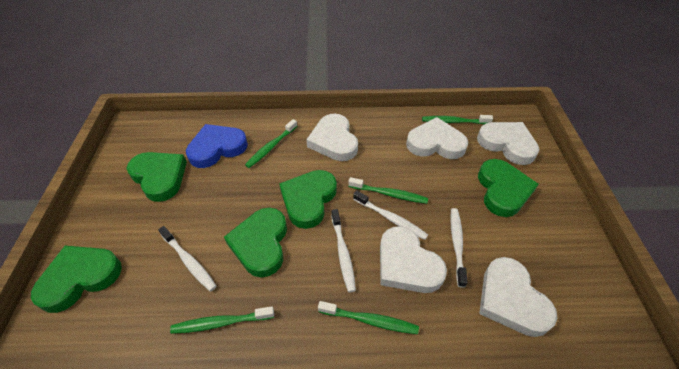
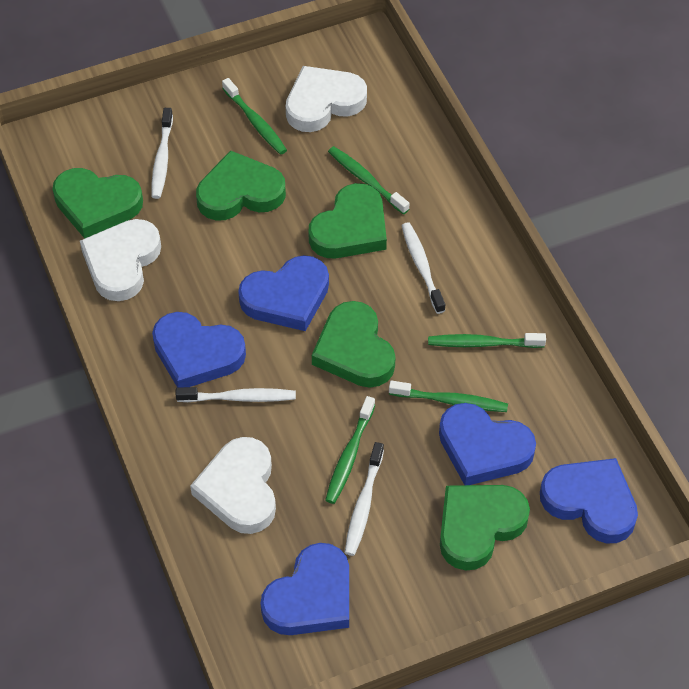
blue heart: 1 -> 5
white heart: 5 -> 3

